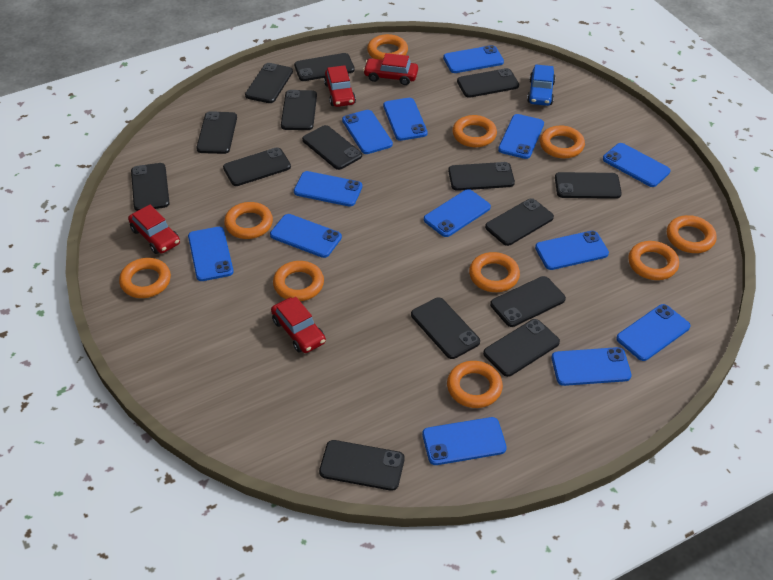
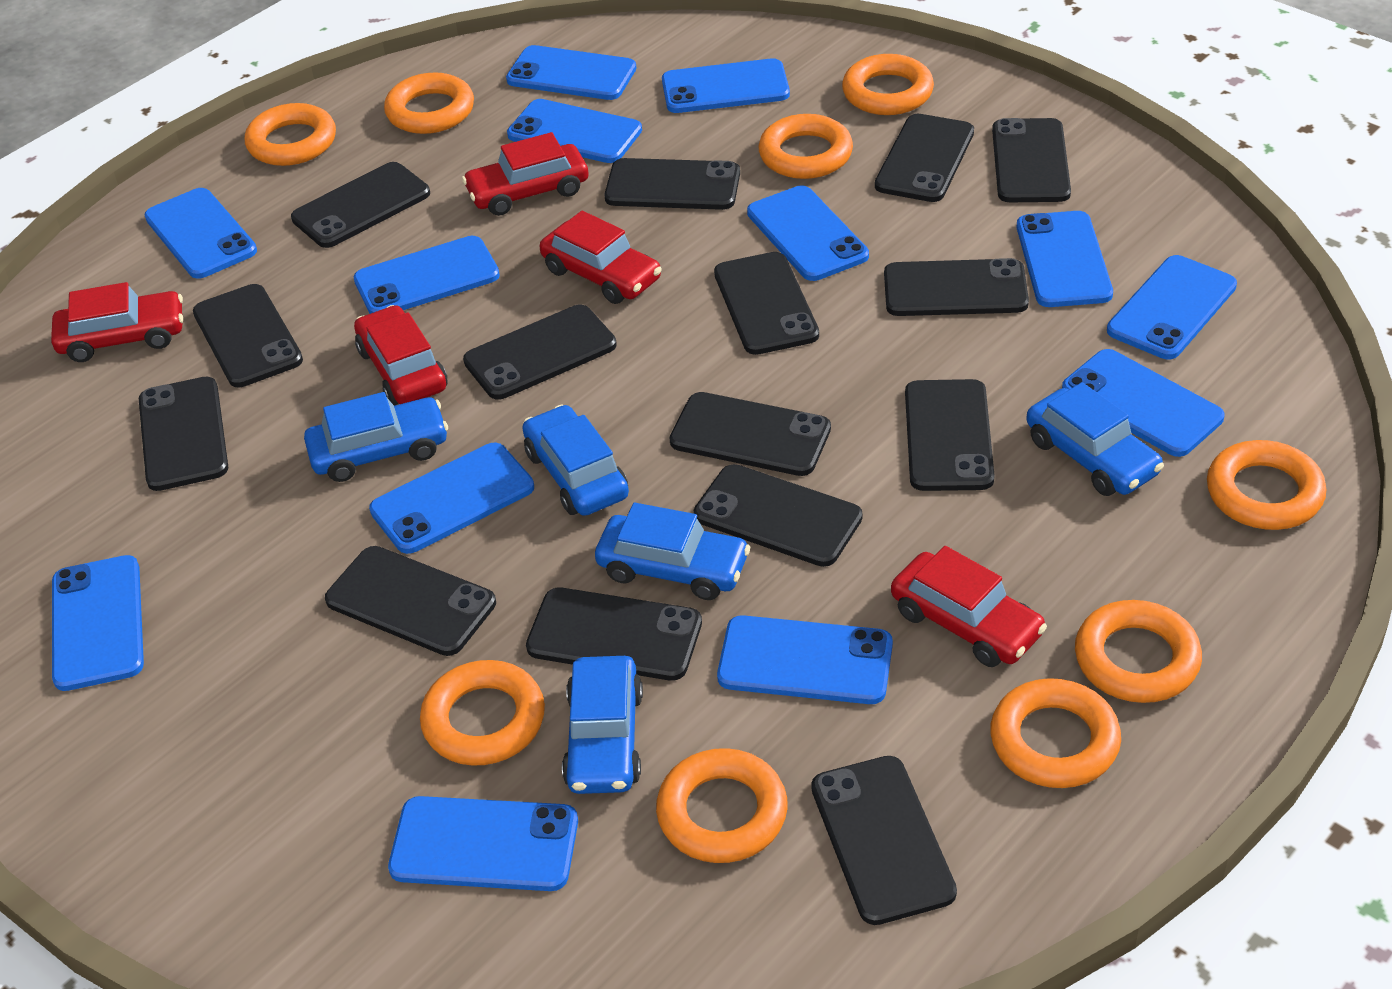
blue car: 1 -> 5
orange ring: 10 -> 9
red car: 4 -> 5

